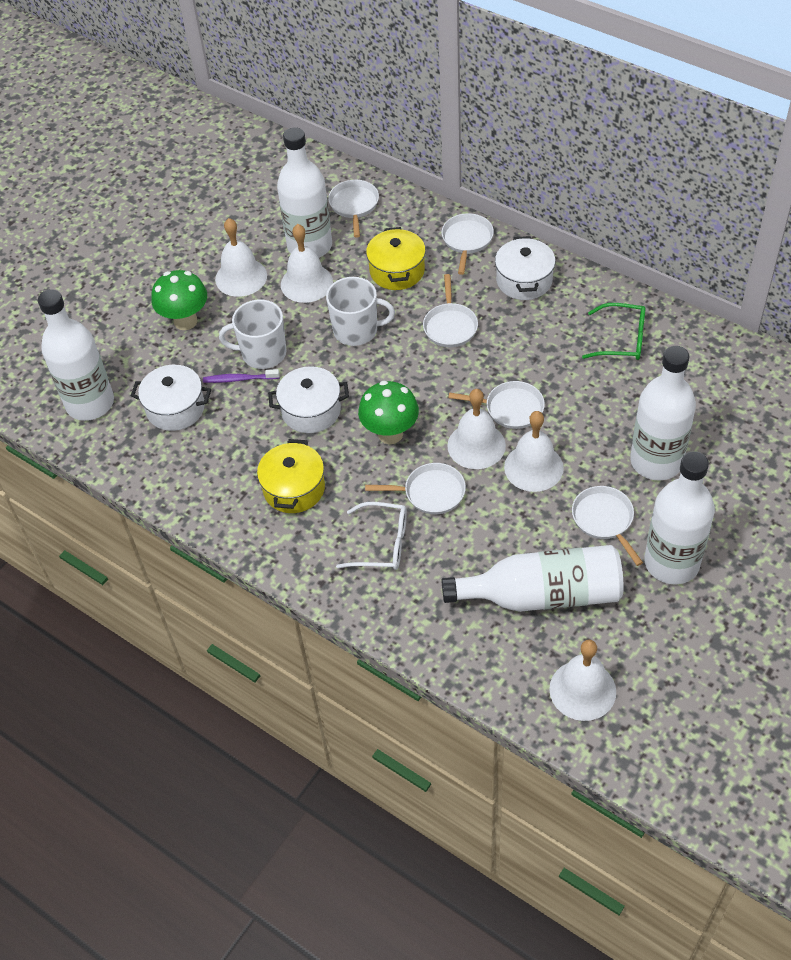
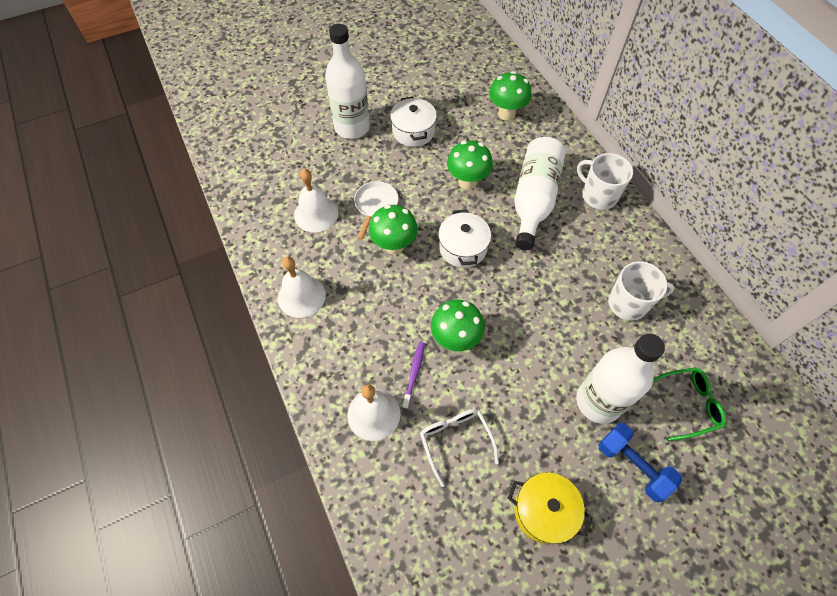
blue dumbbell: 0 -> 1
green mushroom: 2 -> 4
white bell: 5 -> 3
white bottle: 5 -> 3
white pan: 6 -> 1
white pot: 3 -> 2
yellow pot: 2 -> 1

